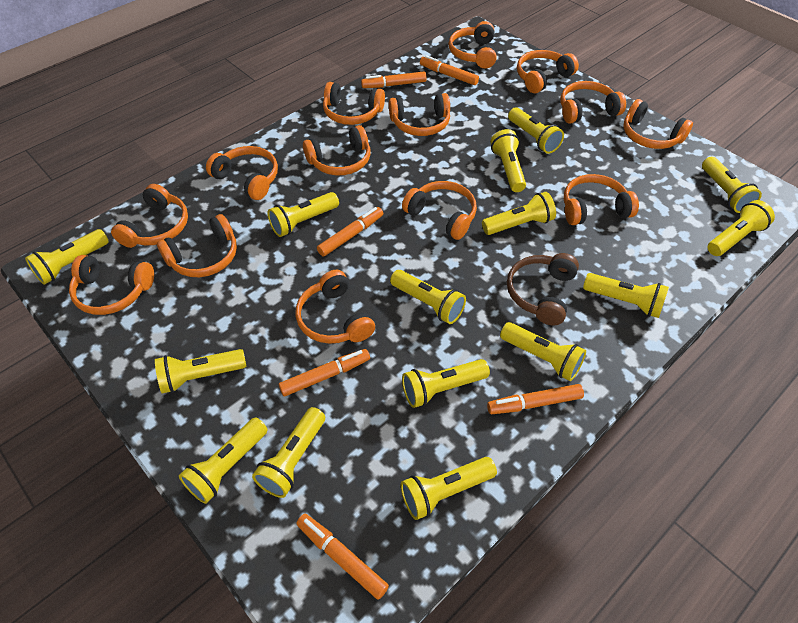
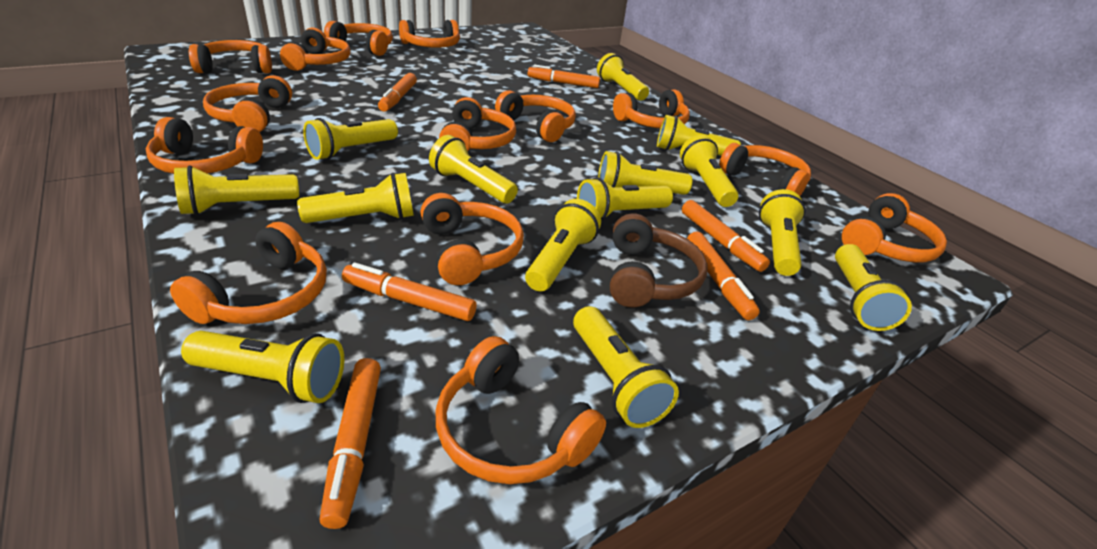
yellow flashlight: 15 -> 14

